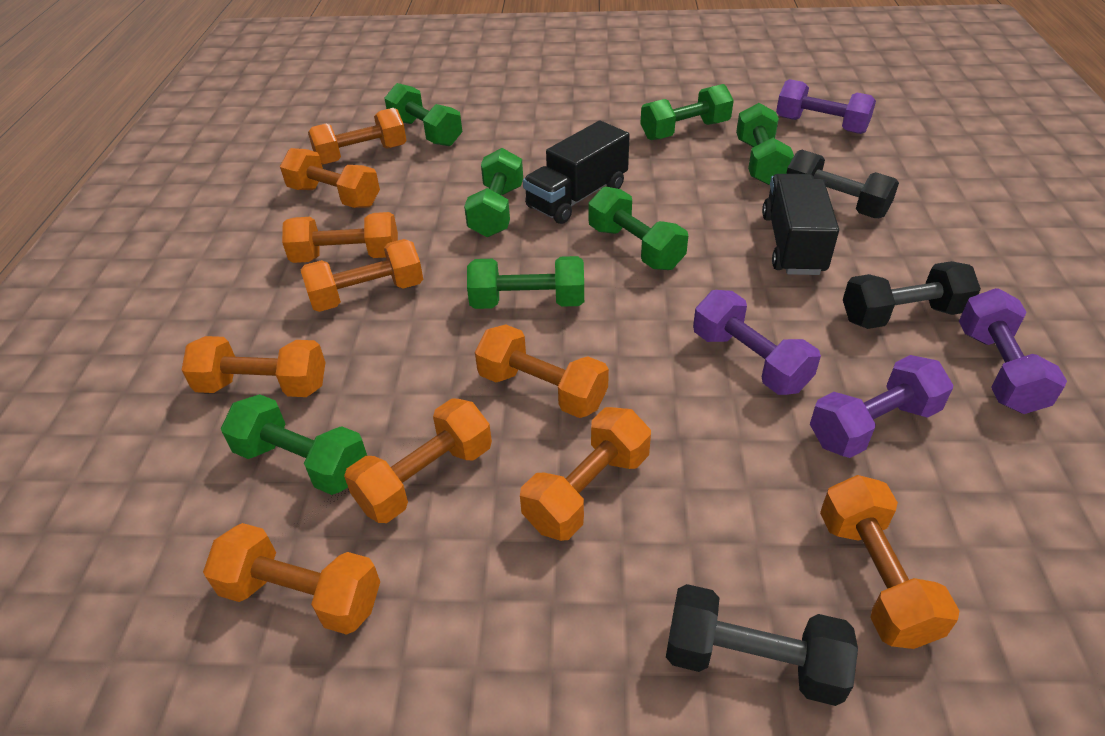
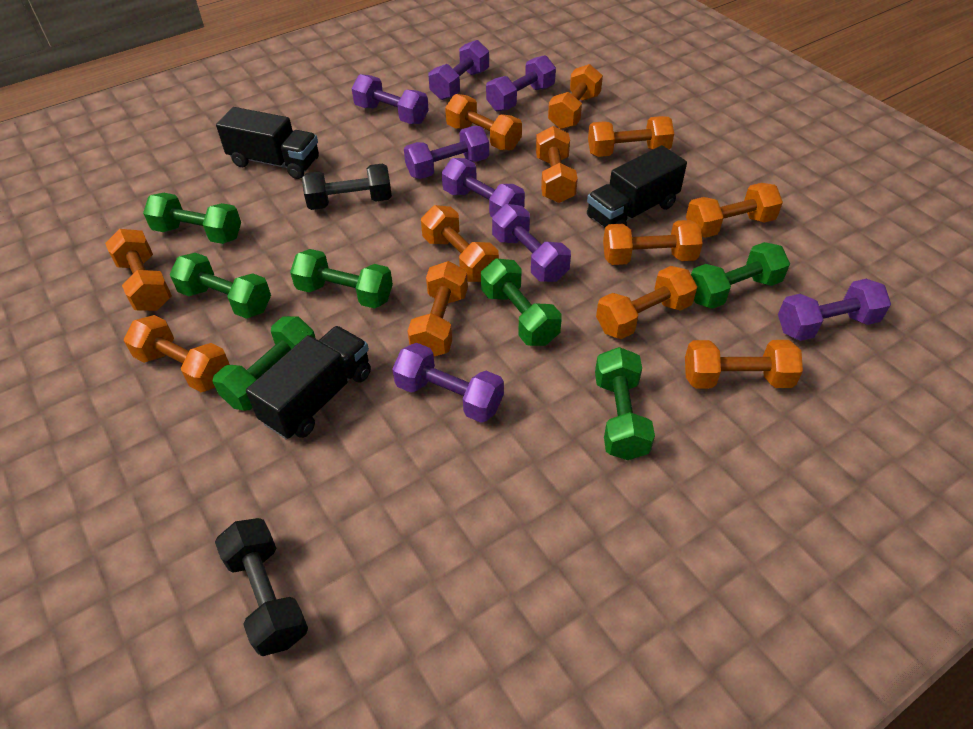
black dumbbell: 3 -> 2
black truck: 2 -> 3
orange dumbbell: 10 -> 12
purple dumbbell: 4 -> 8

